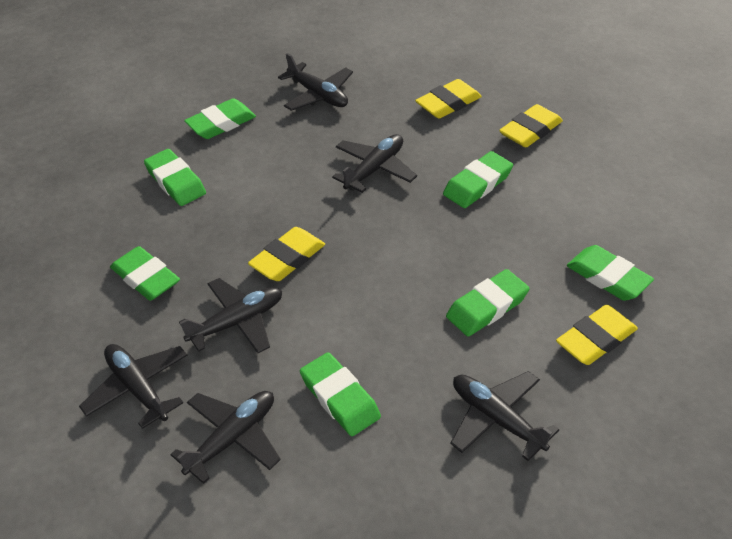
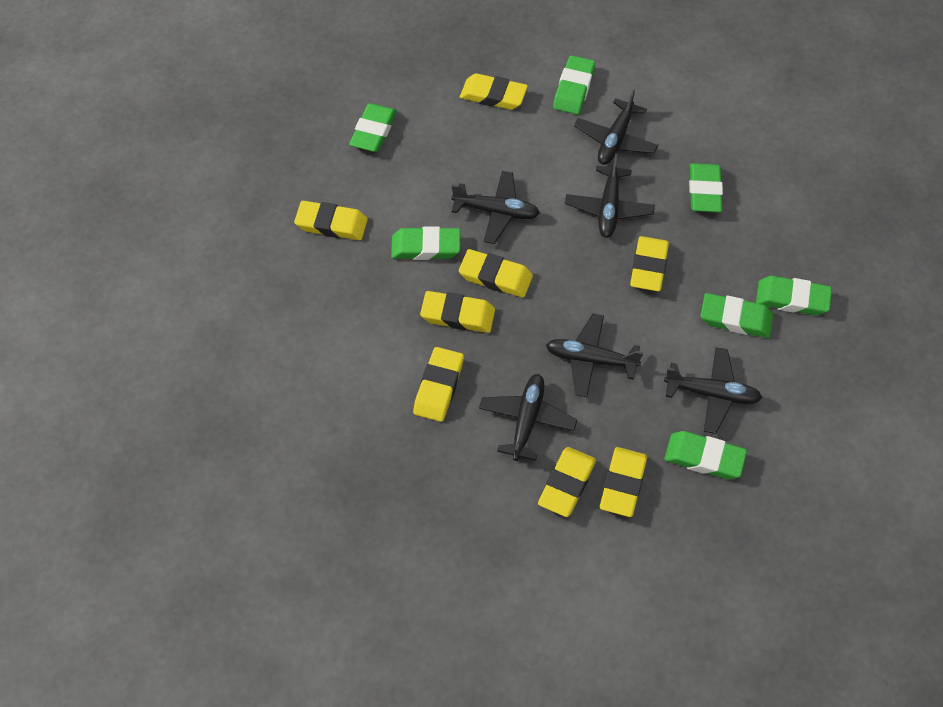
yellow eraser: 4 -> 8

